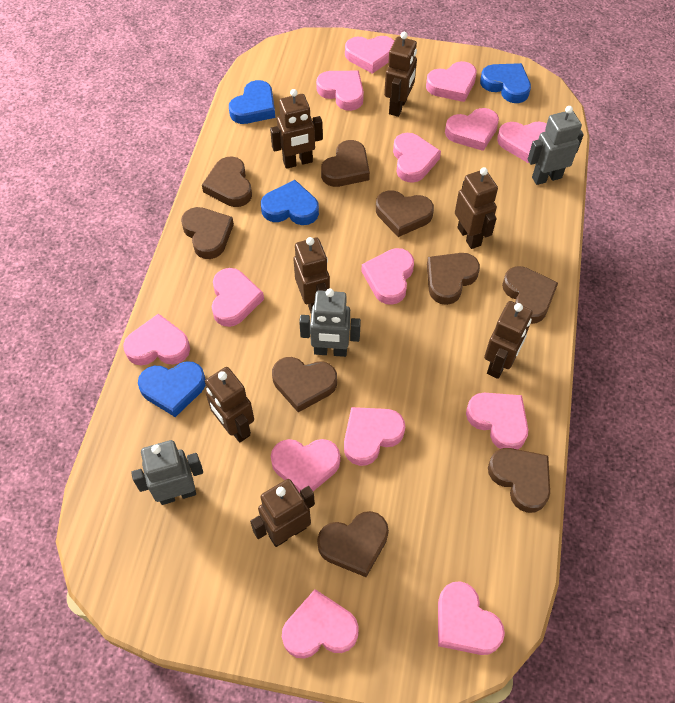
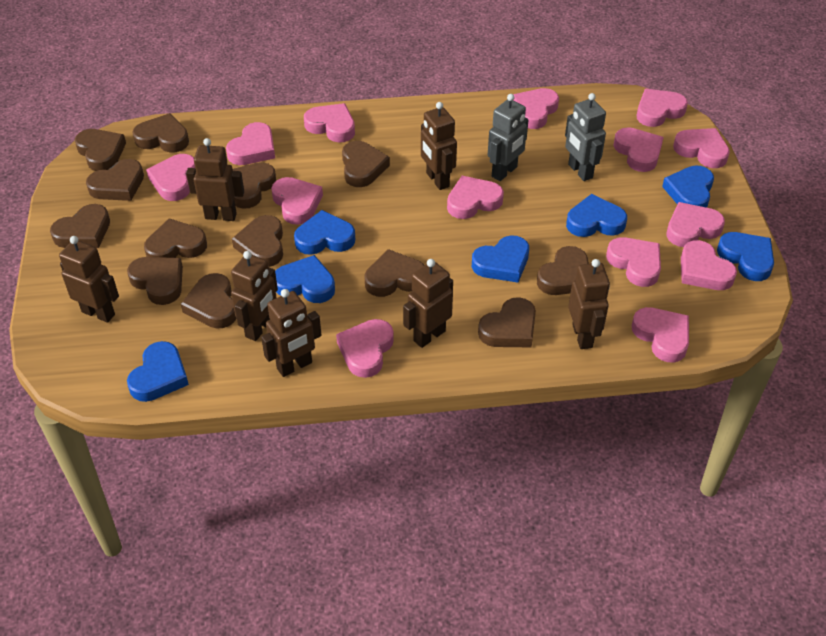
blue heart: 4 -> 7
brown heart: 9 -> 13
grey robot: 3 -> 2

